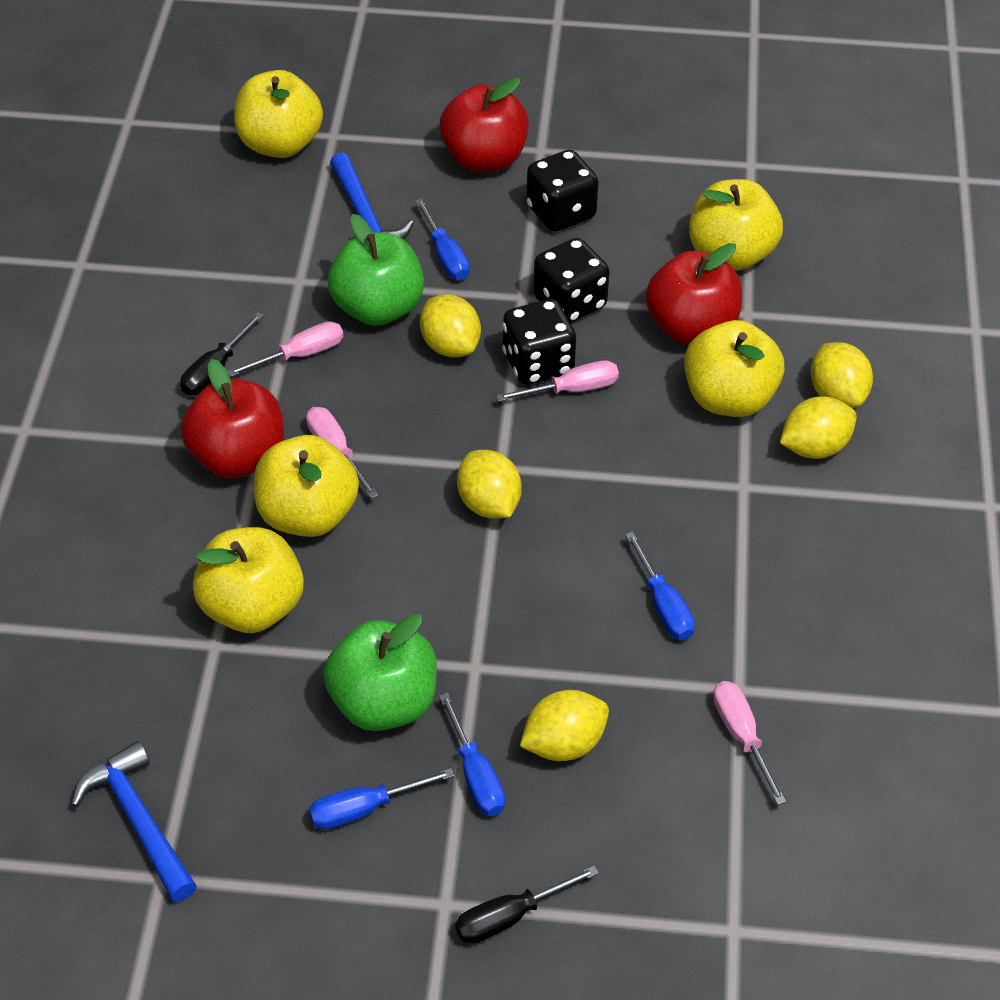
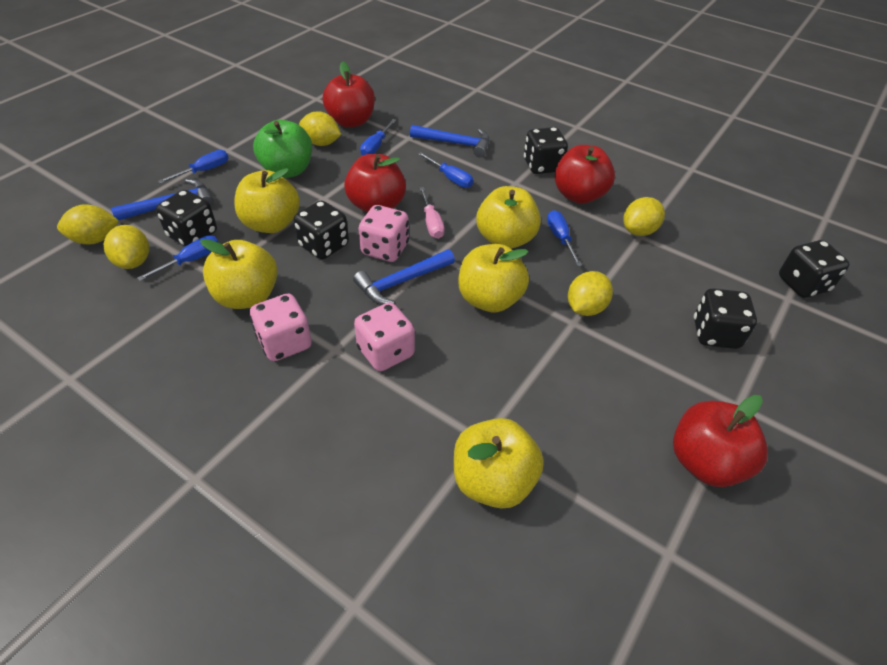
black dice: 3 -> 5
black screwdriver: 2 -> 0
blue hammer: 2 -> 3
blue screwdriver: 4 -> 5
green apple: 2 -> 1
pink dice: 0 -> 3
pink screwdriver: 4 -> 1
red apple: 3 -> 4

